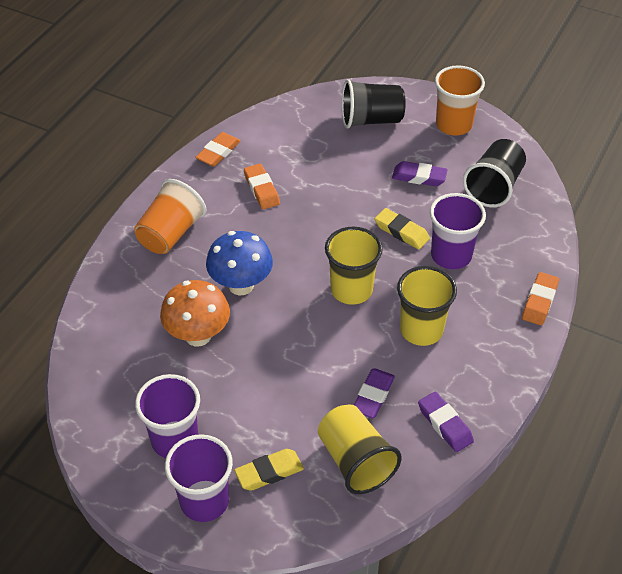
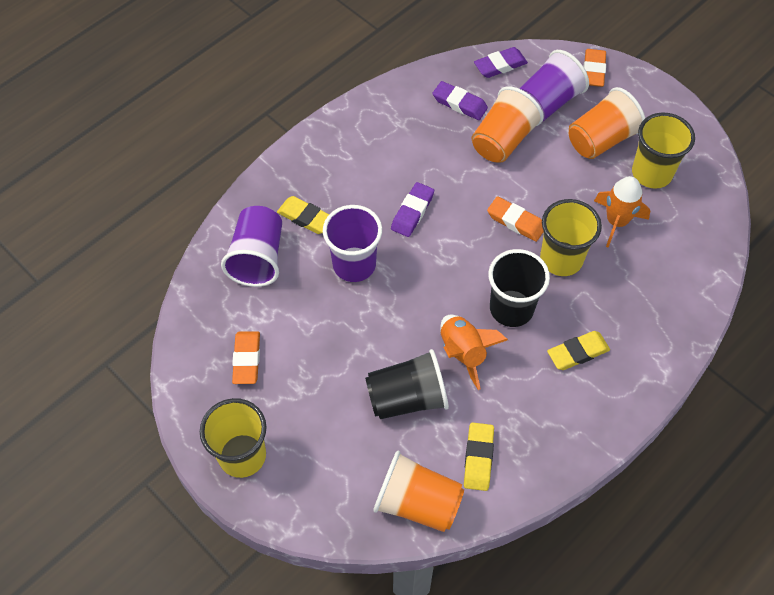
blue mushroom: 1 -> 0
orange cup: 2 -> 3
orange mushroom: 1 -> 0
orange rocket: 0 -> 2
yellow eraser: 2 -> 3

